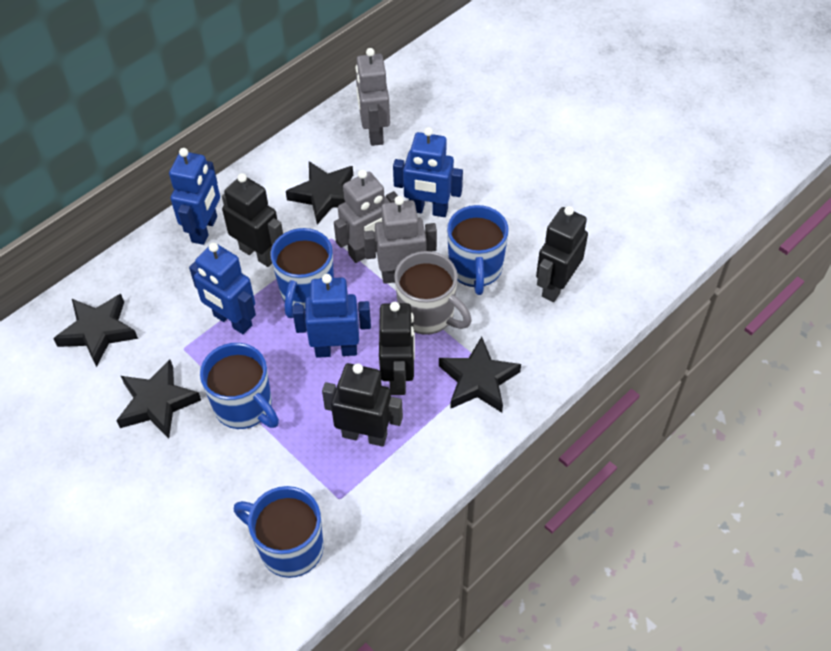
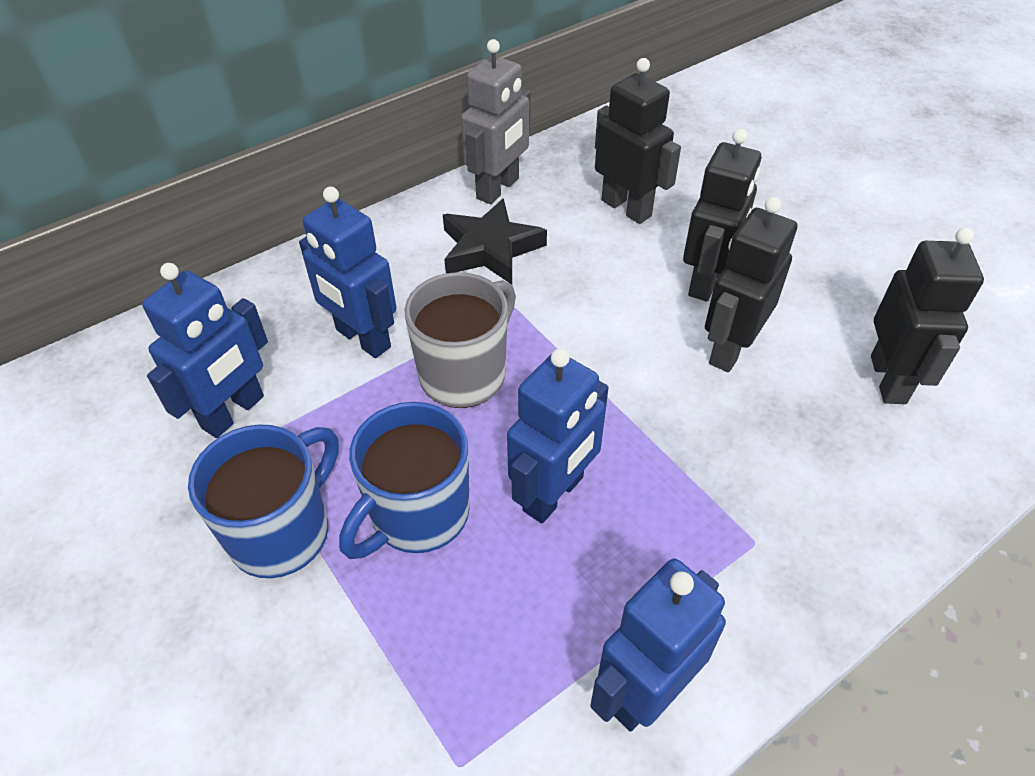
black star: 4 -> 1
blue mug: 4 -> 2
grey robot: 3 -> 1

